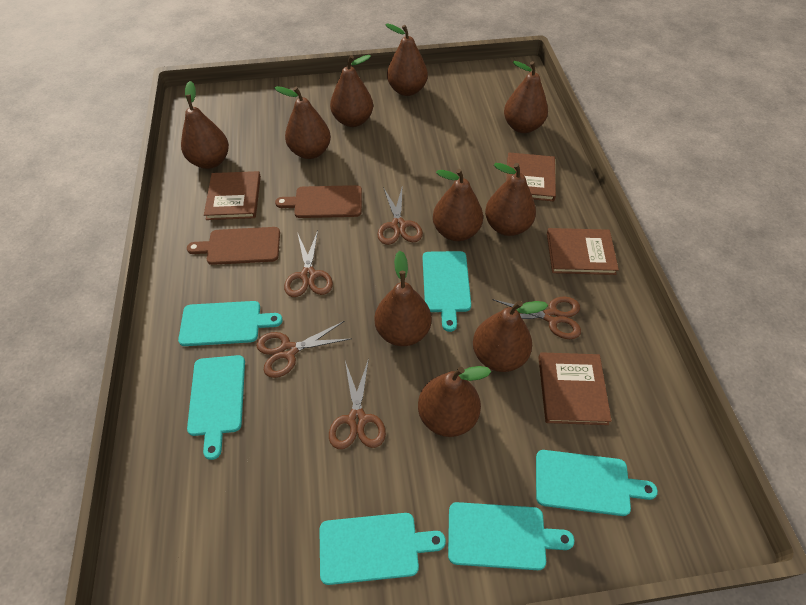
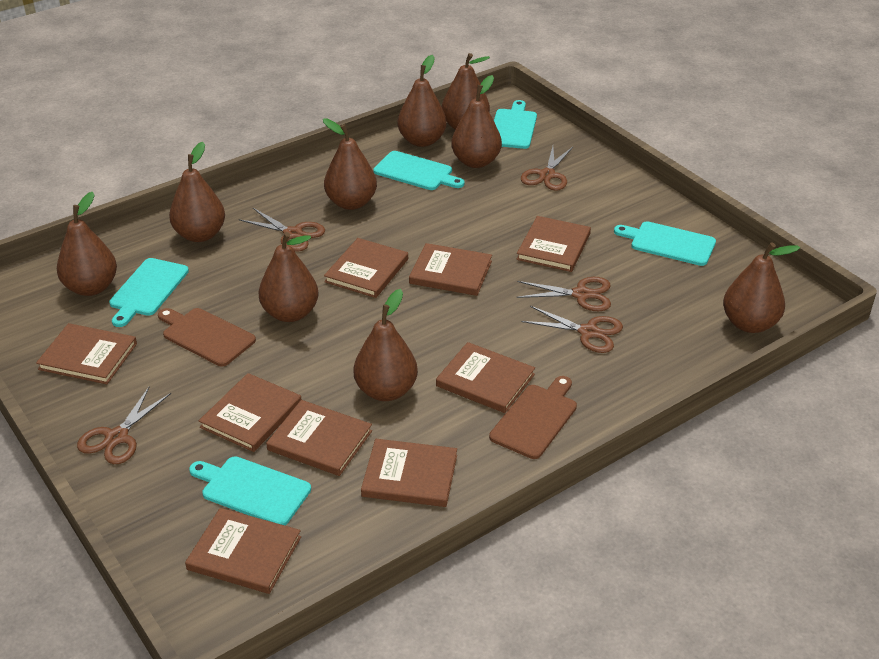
brown book: 4 -> 9
brown pear: 10 -> 9
turquoise cutting board: 6 -> 5

